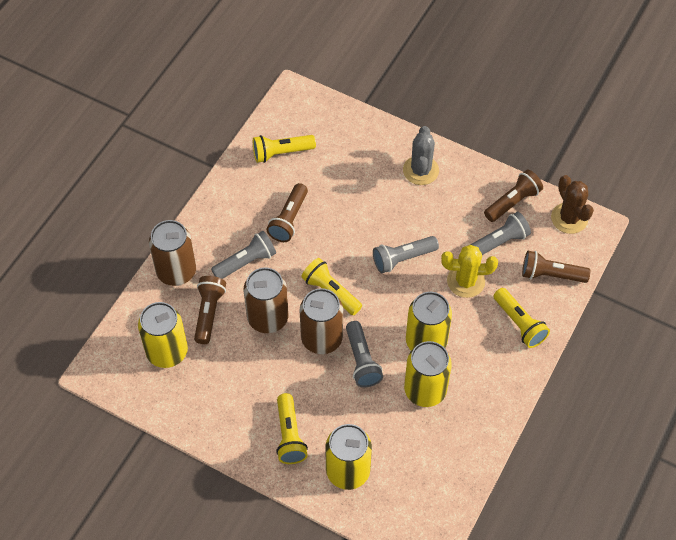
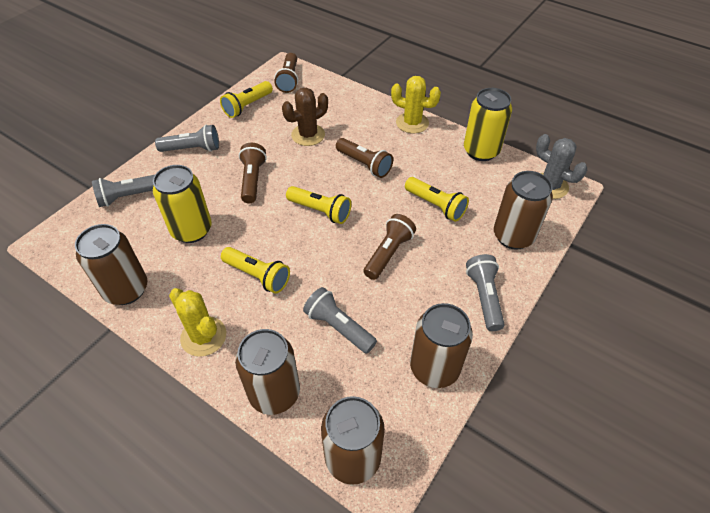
brown can: 3 -> 5
yellow cactus: 1 -> 2
yellow can: 4 -> 2

